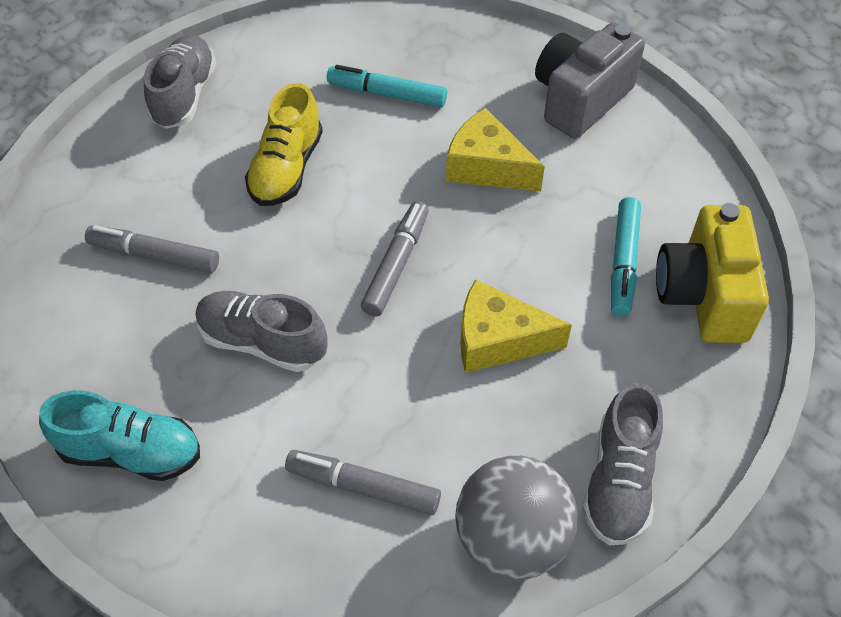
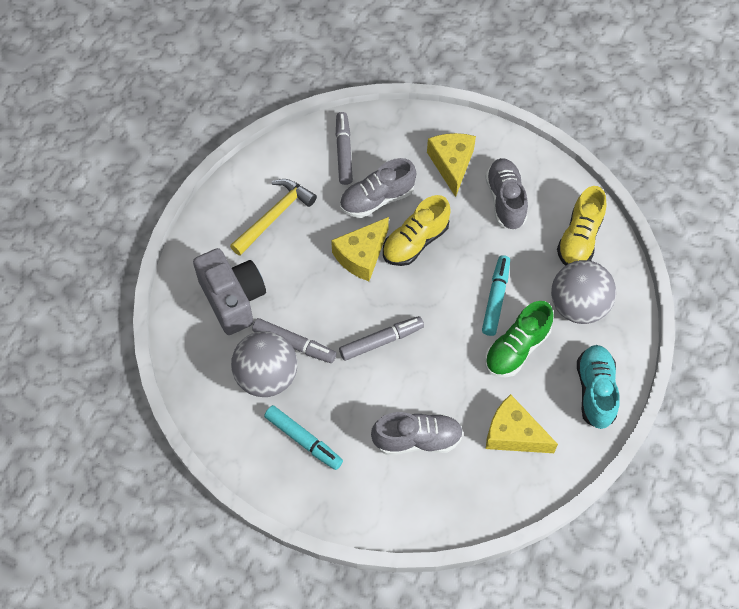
green shoe: 0 -> 1
grey ball: 1 -> 2
yellow camera: 1 -> 0
yellow cheese: 2 -> 3
yellow hammer: 0 -> 1
yellow shoe: 1 -> 2

